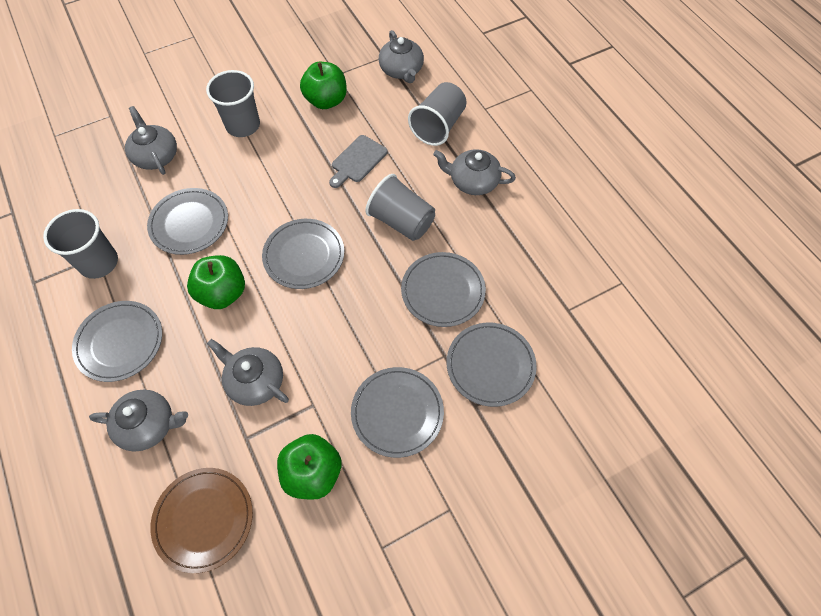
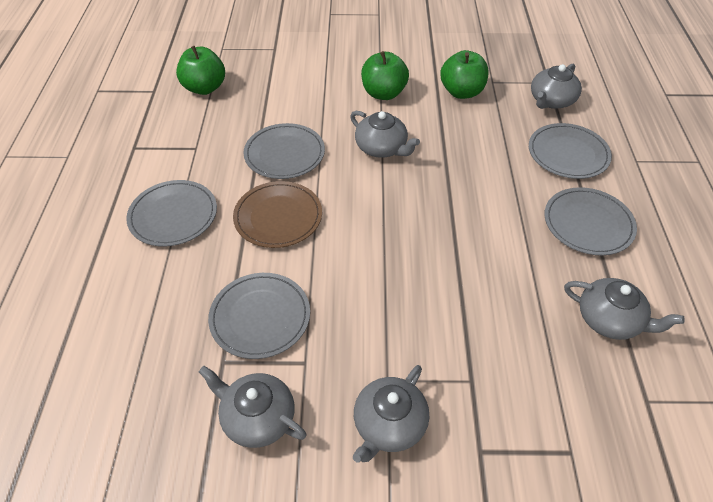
grey cup: 4 -> 0
grey cutting board: 1 -> 0
grey plate: 6 -> 5

